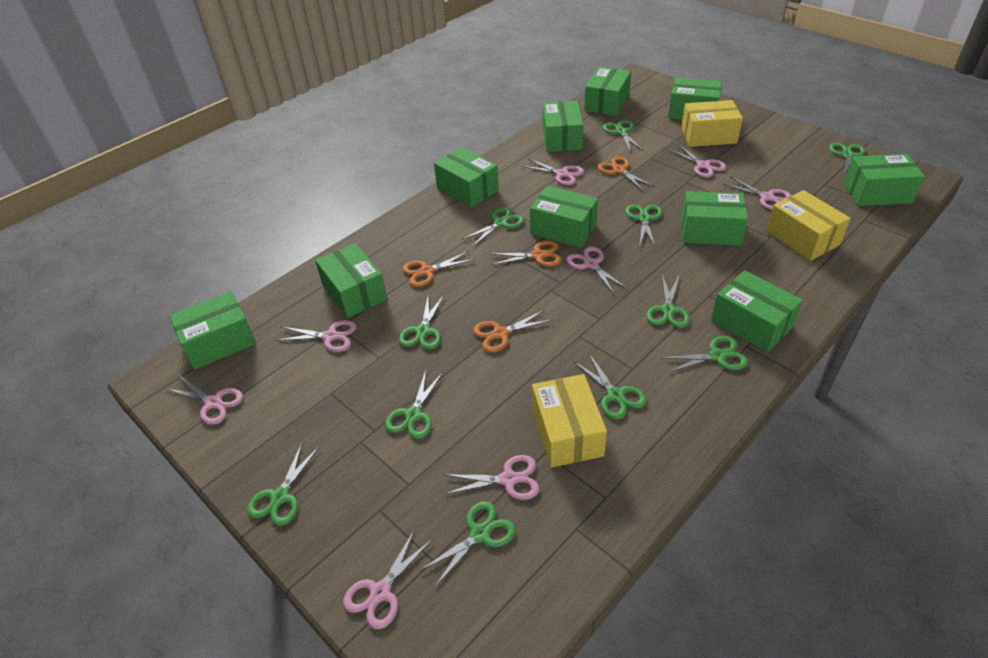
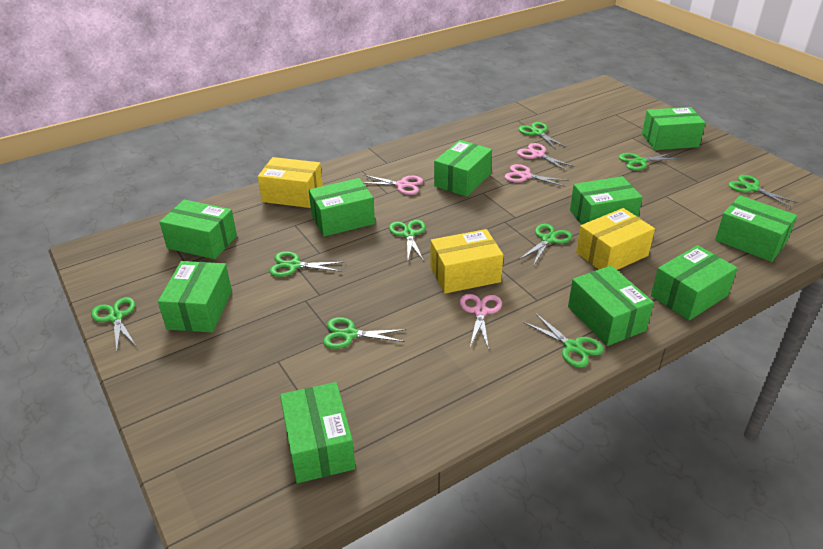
green scissors: 11 -> 9
orange scissors: 4 -> 0
pink scissors: 8 -> 4

